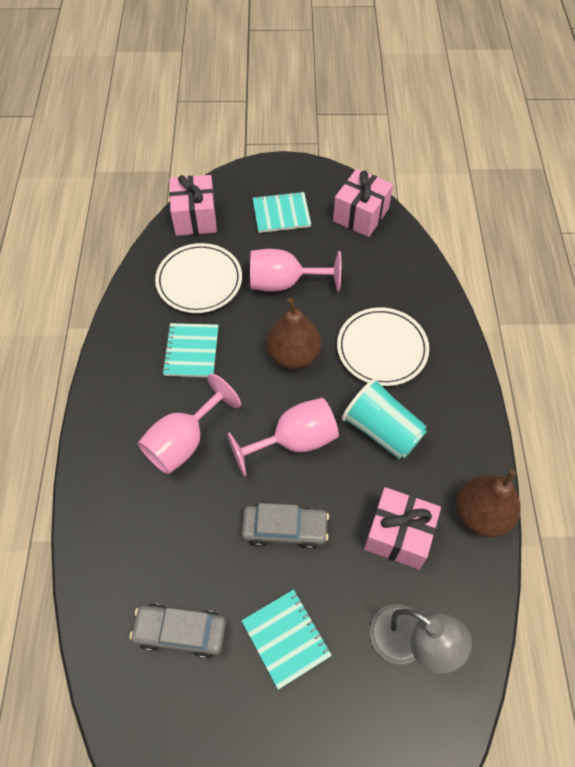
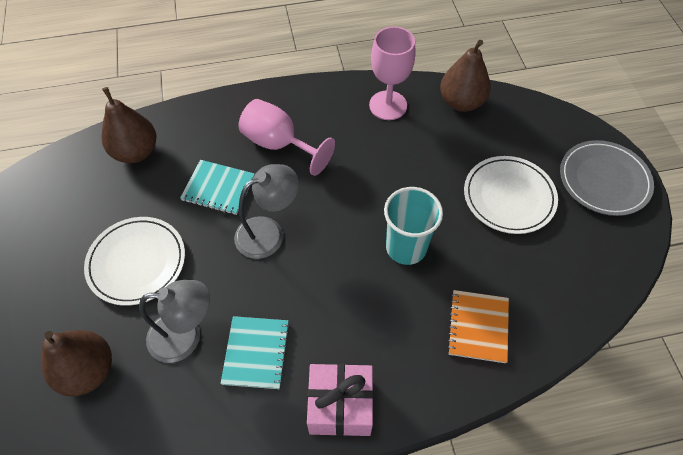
brown pear: 2 -> 3
grey car: 2 -> 0
grey lamp: 1 -> 2
grey plate: 0 -> 1
orange notebook: 0 -> 1
pink gift: 3 -> 1
pink goblet: 3 -> 2
turquoise notebook: 3 -> 2

